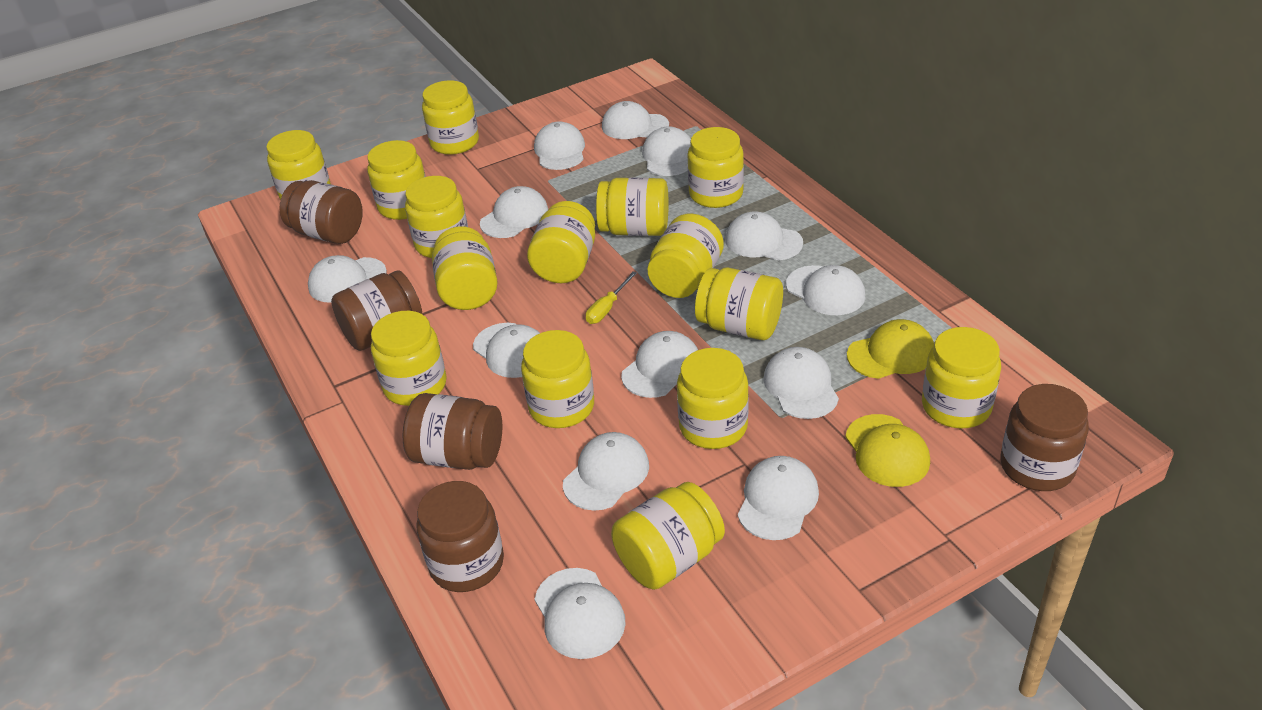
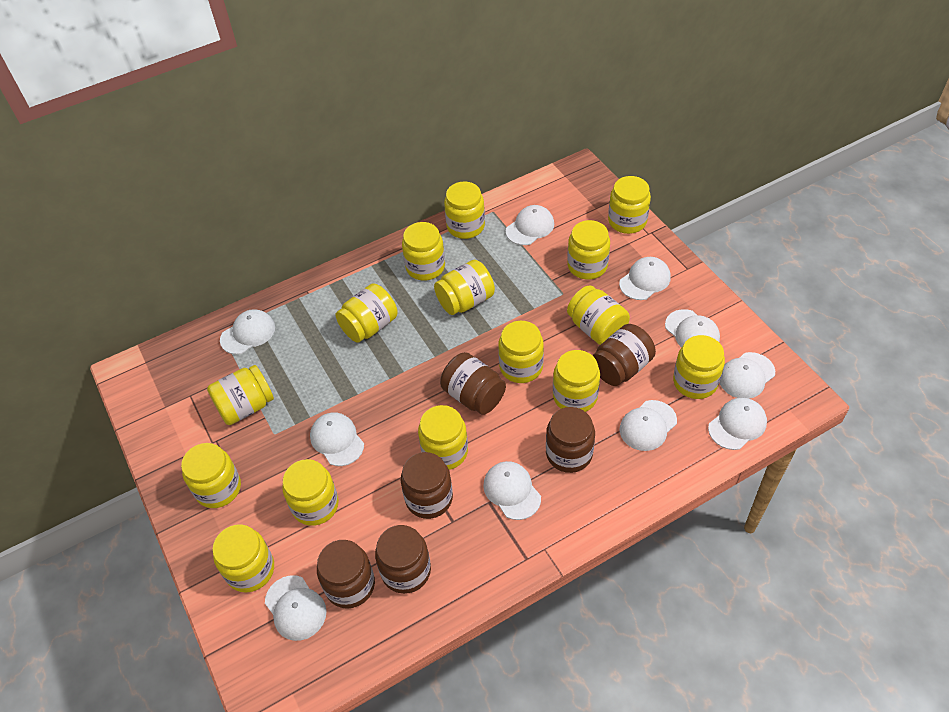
brown jar: 5 -> 6
white cap: 13 -> 10
yellow cap: 2 -> 0
yellow screwdriver: 1 -> 0

